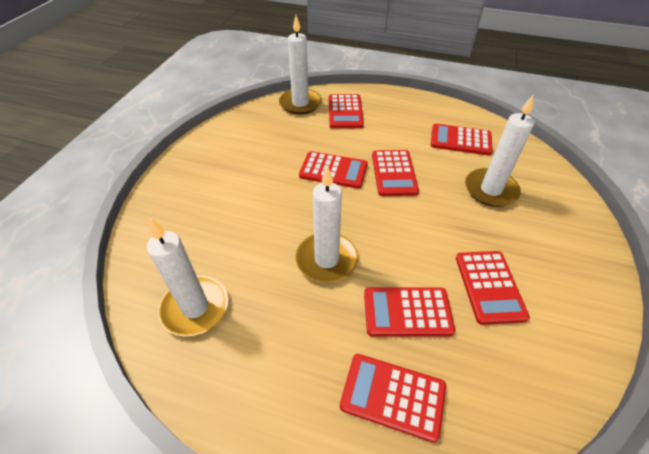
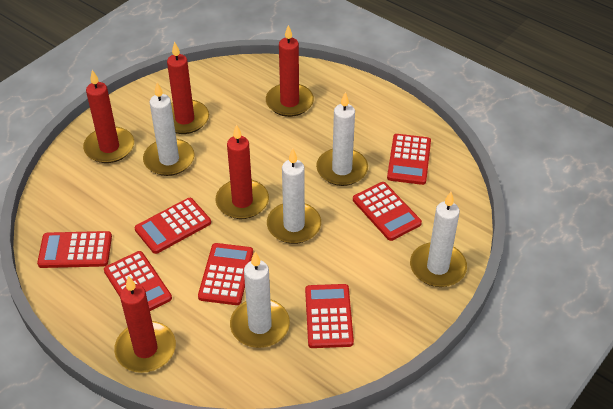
red candle: 0 -> 5
white candle: 4 -> 5

